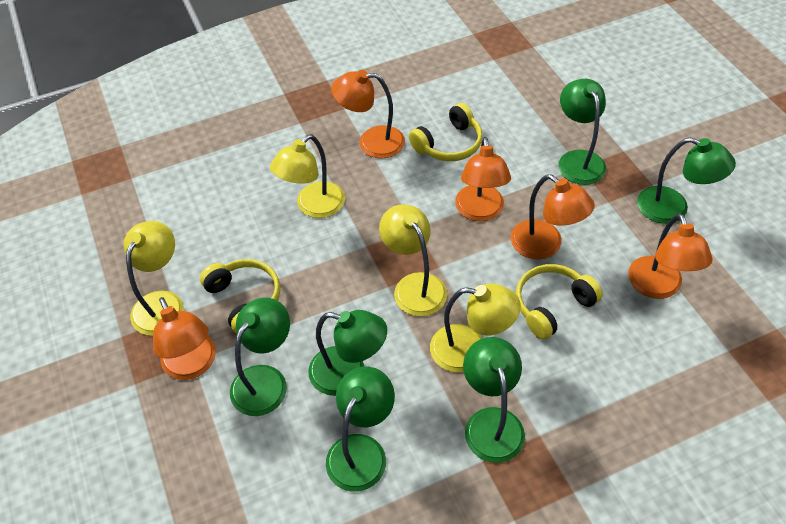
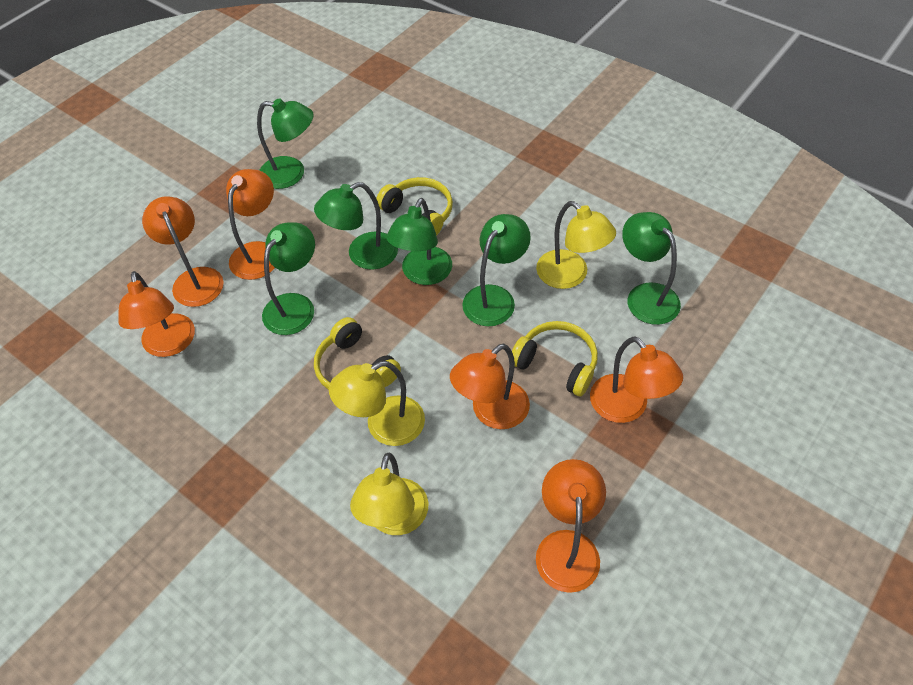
orange lamp: 5 -> 6
yellow lamp: 4 -> 3

